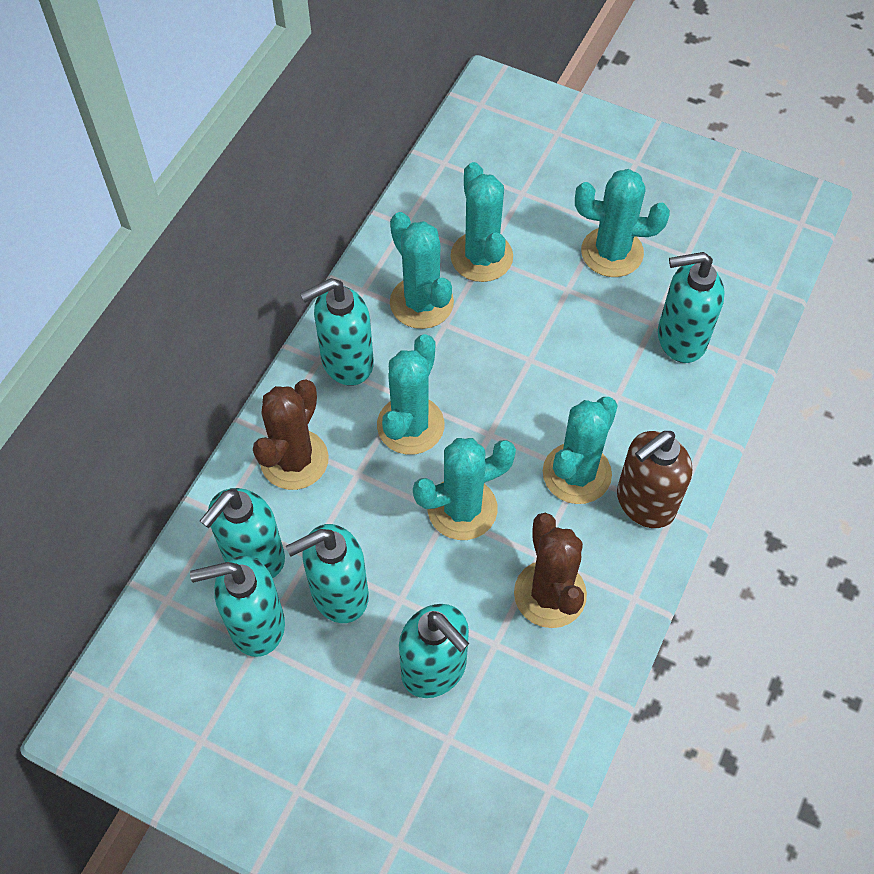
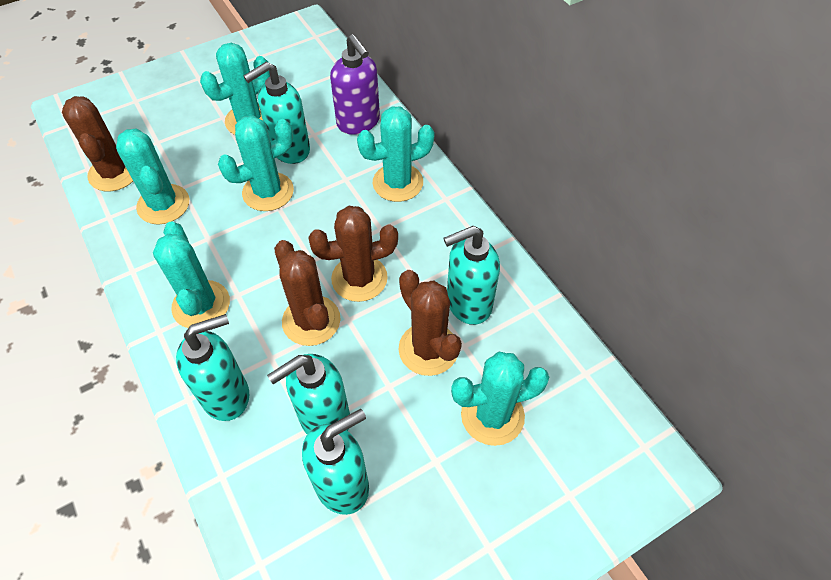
brown cactus: 2 -> 4
brown soap dispenser: 1 -> 0
purple soap dispenser: 0 -> 1
turquoise soap dispenser: 6 -> 5

